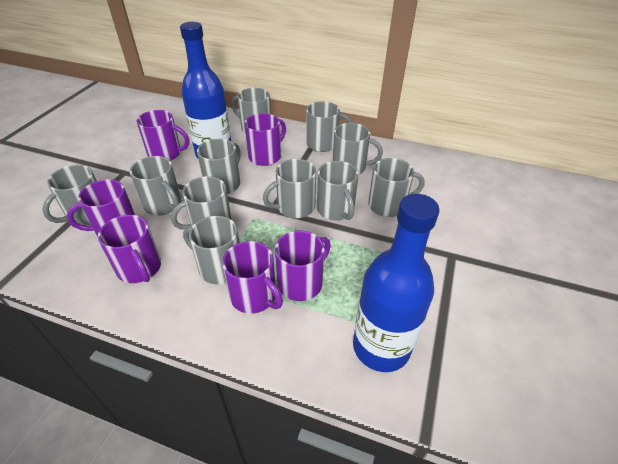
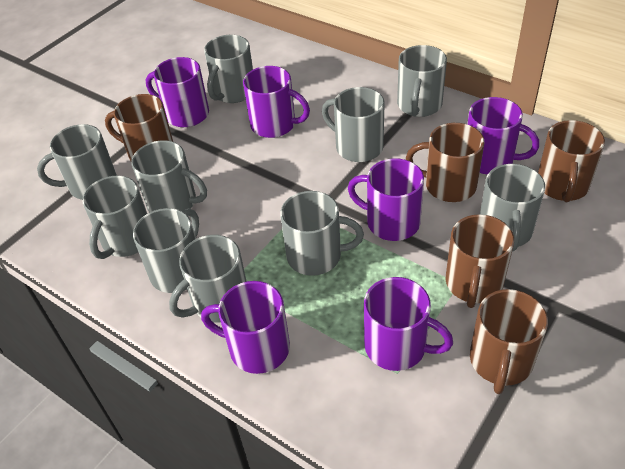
blue bottle: 2 -> 0
brown mug: 0 -> 5
grey mug: 11 -> 10

